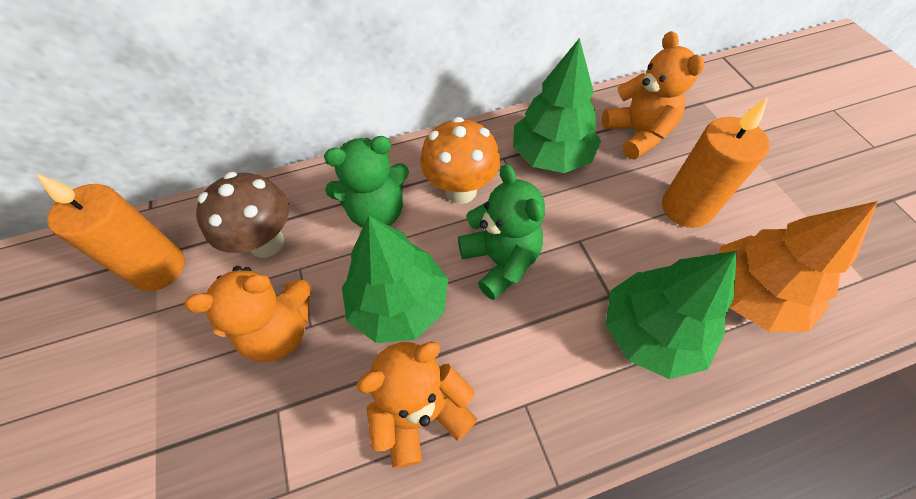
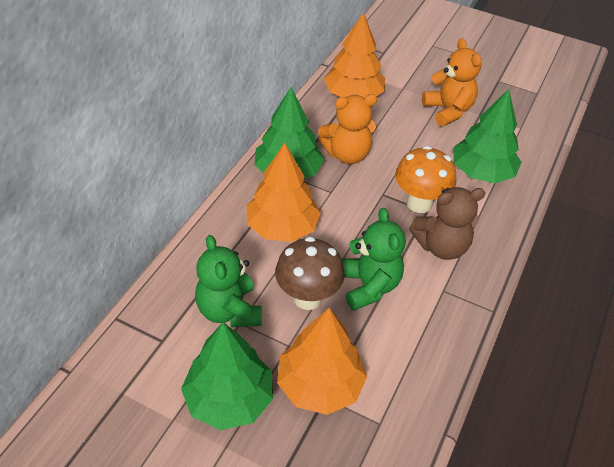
brown teddy bear: 0 -> 1
orange candle: 2 -> 0
orange teddy bear: 3 -> 2
orange tree: 1 -> 3

